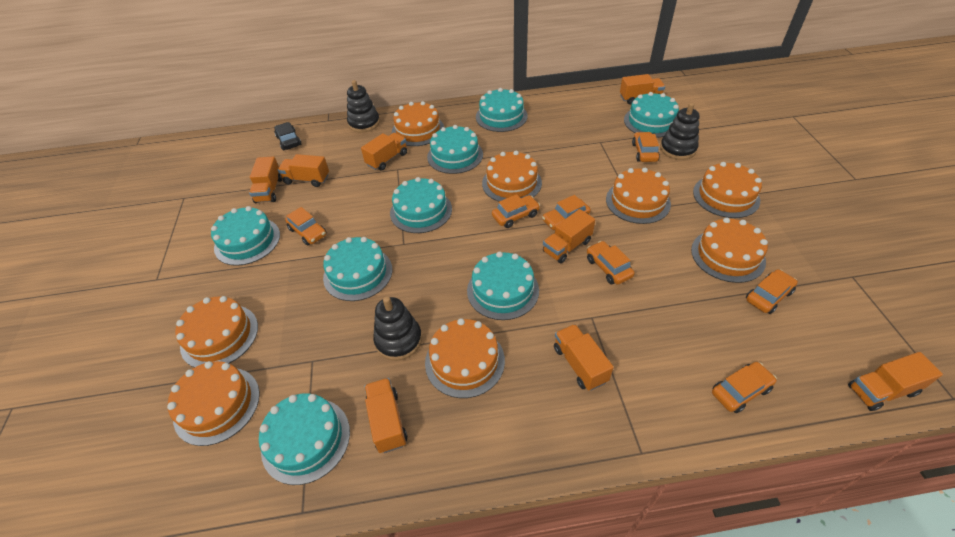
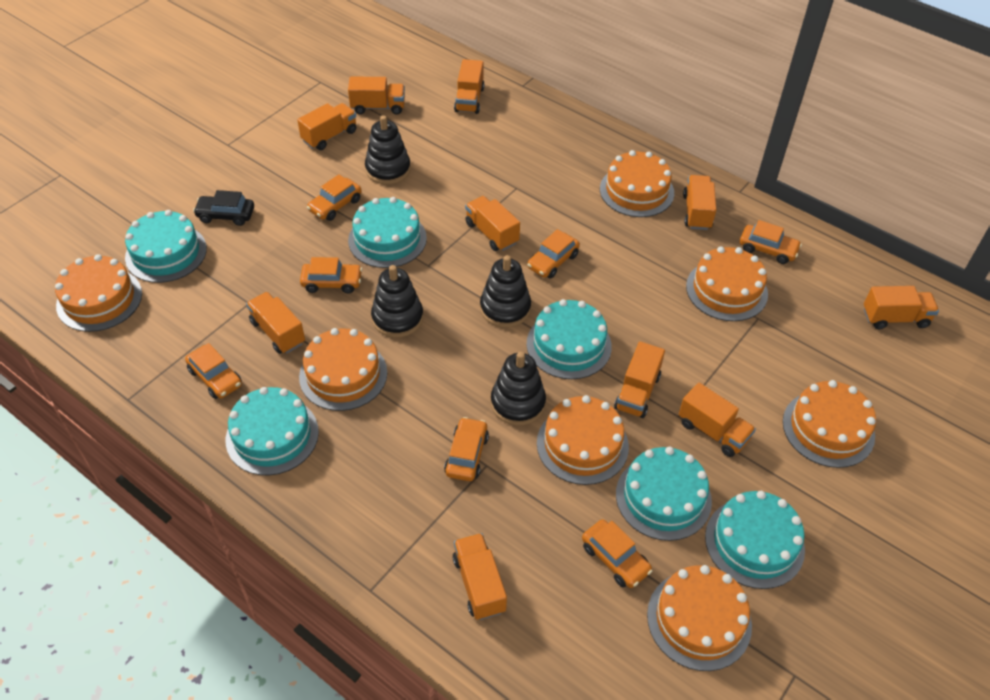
black stacking toy: 3 -> 4
orange cake: 8 -> 7
orange truck: 8 -> 10
turquoise cake: 8 -> 6

